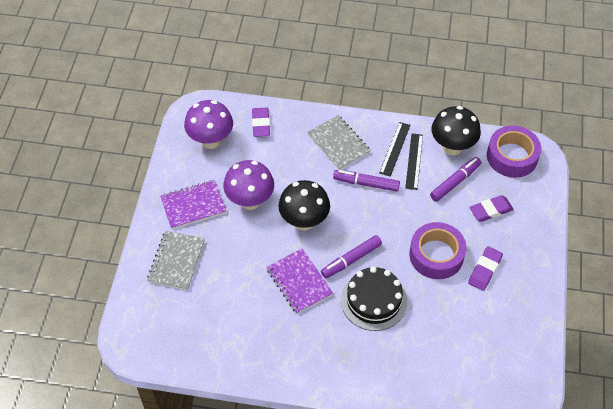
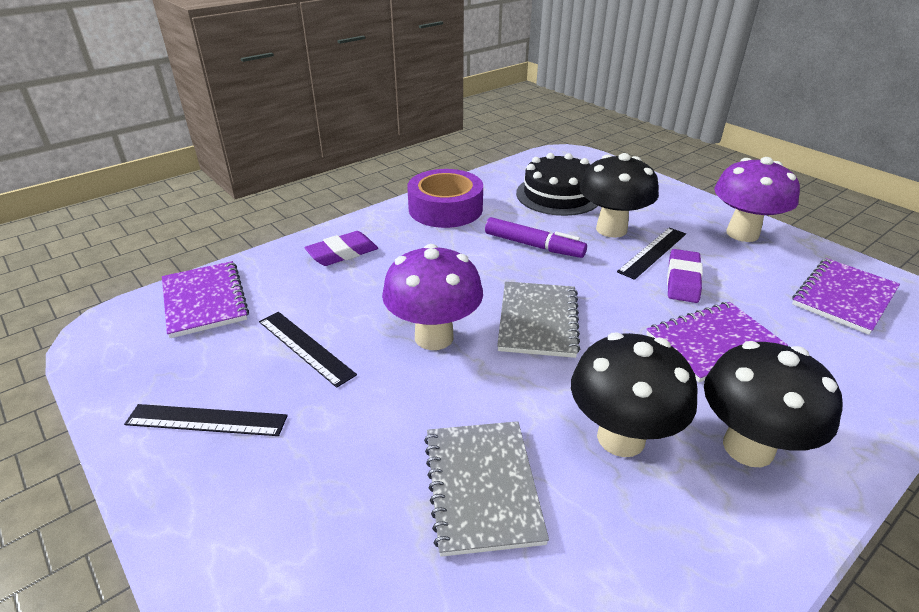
black mushroom: 2 -> 3
black ruler: 2 -> 3
purple eraser: 3 -> 2
purple marker: 3 -> 1
purple notebook: 2 -> 3
purple tape: 2 -> 1

